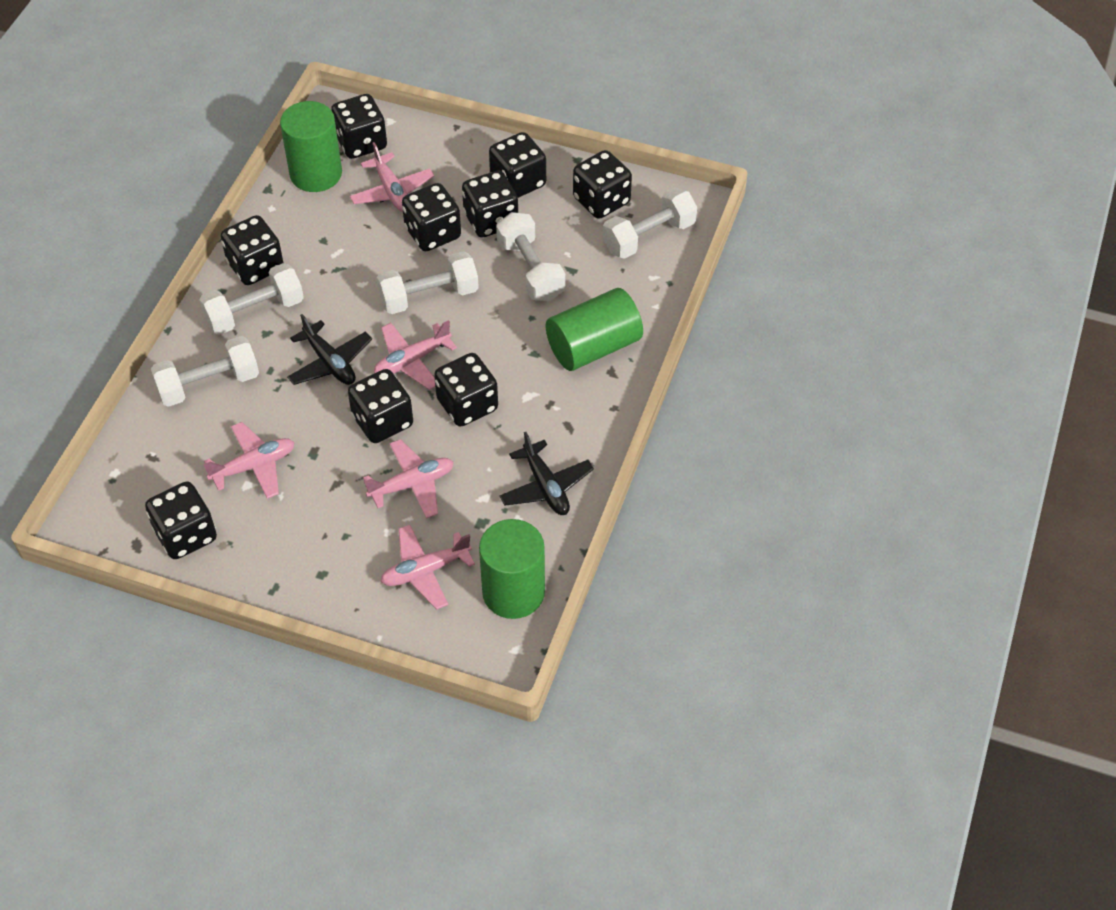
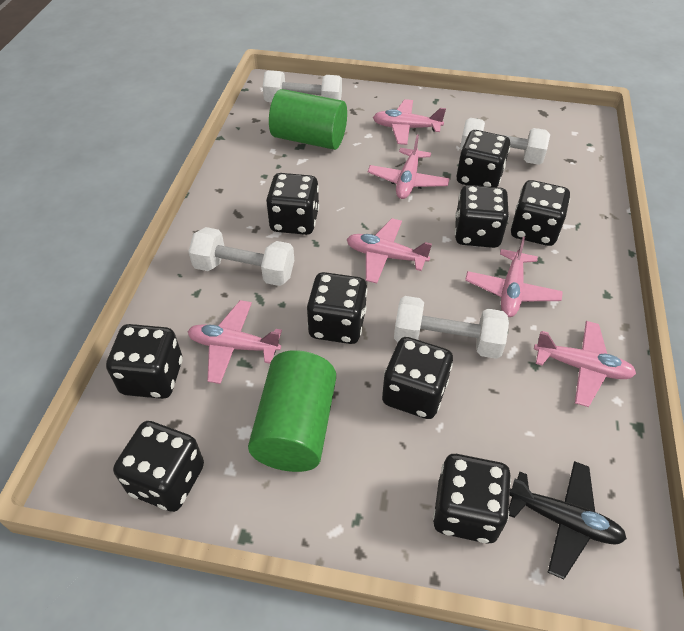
black plane: 2 -> 1
green cylinder: 3 -> 2
pink plane: 5 -> 6
white dumbbell: 5 -> 4

